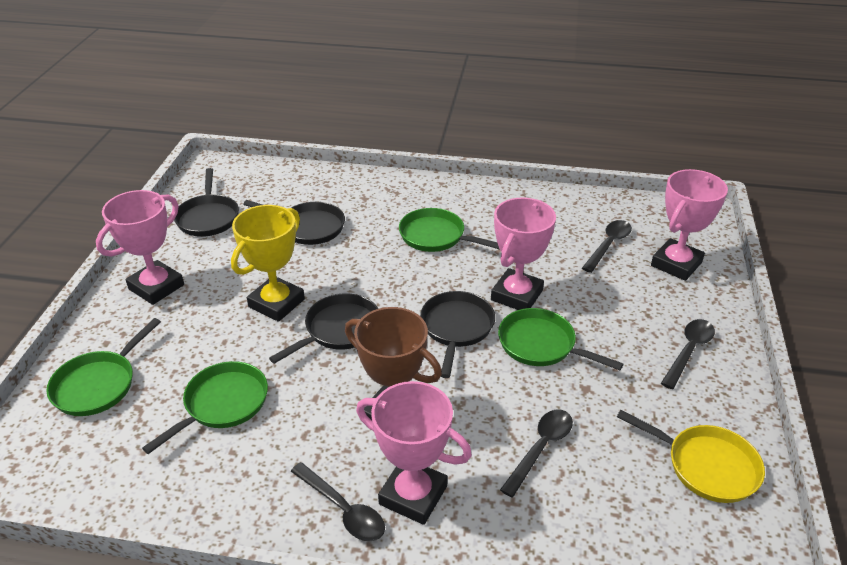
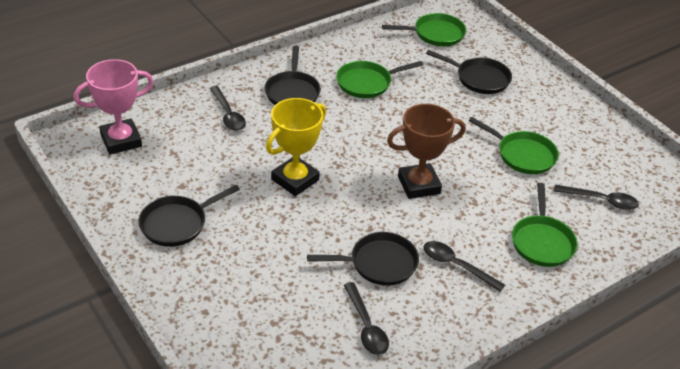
pink trophy: 4 -> 1
yellow pan: 1 -> 0

